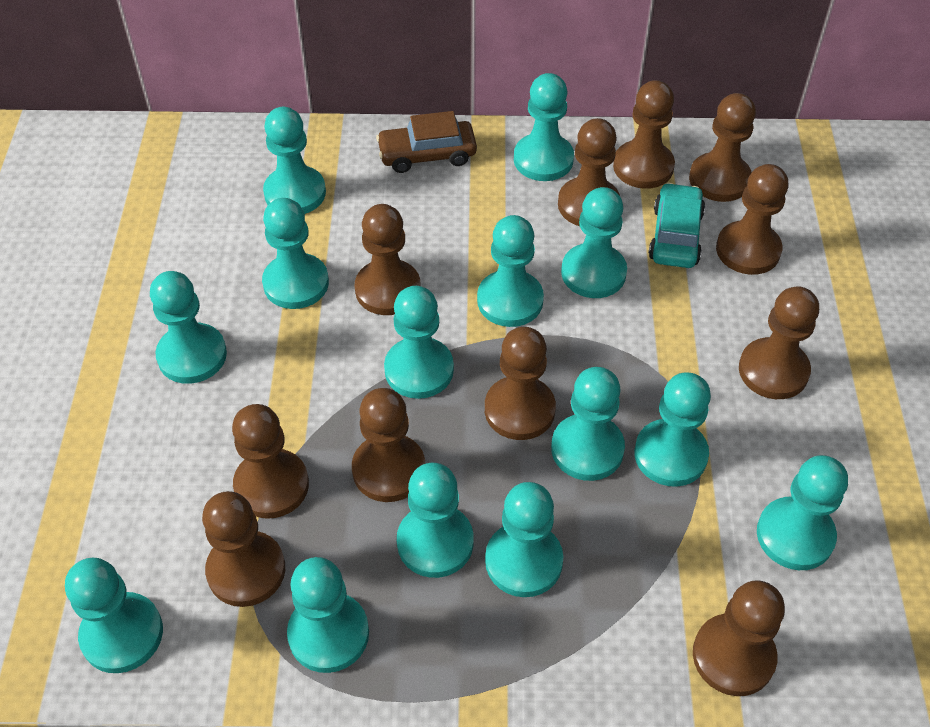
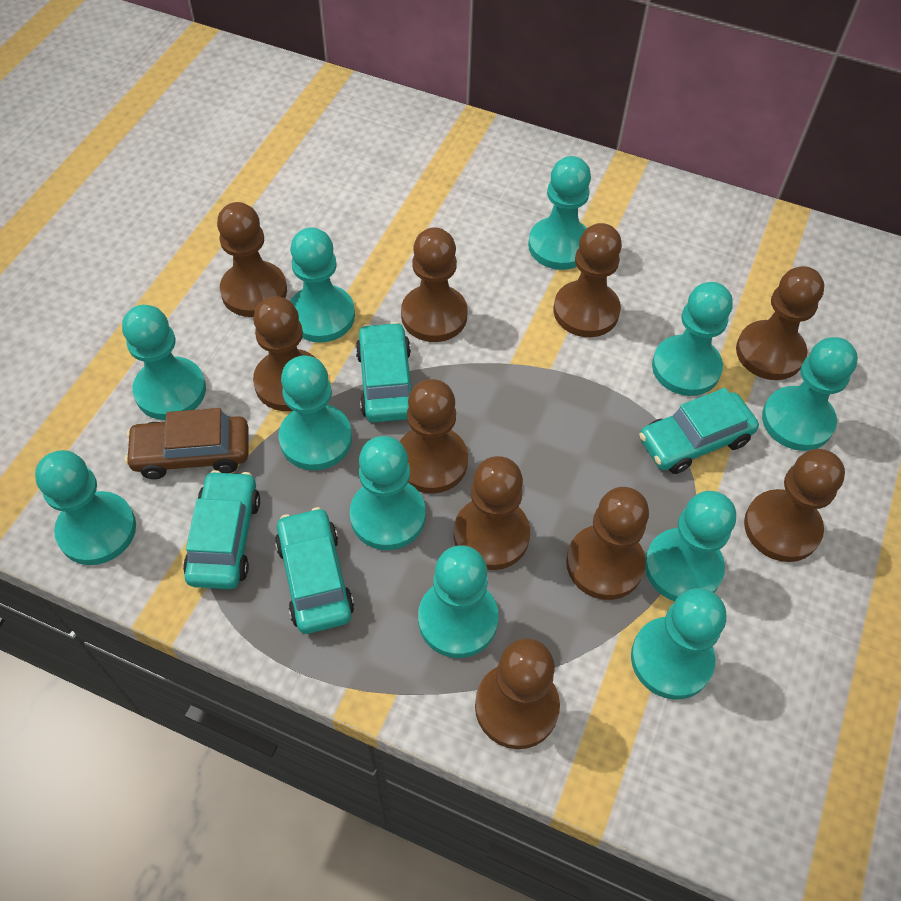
brown pawn: 11 -> 10
turquoise car: 1 -> 4
turquoise pawn: 14 -> 11

